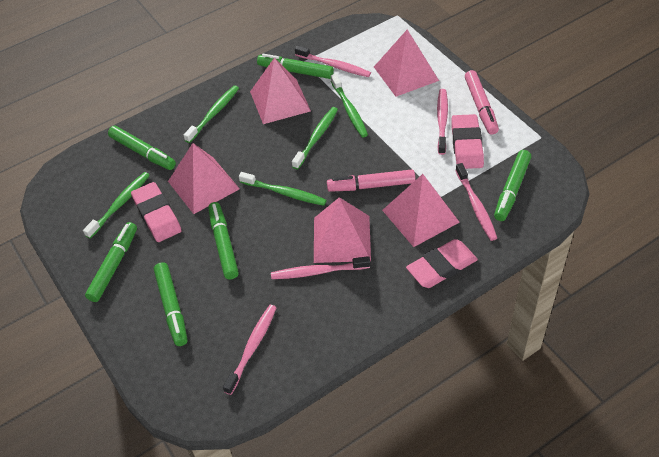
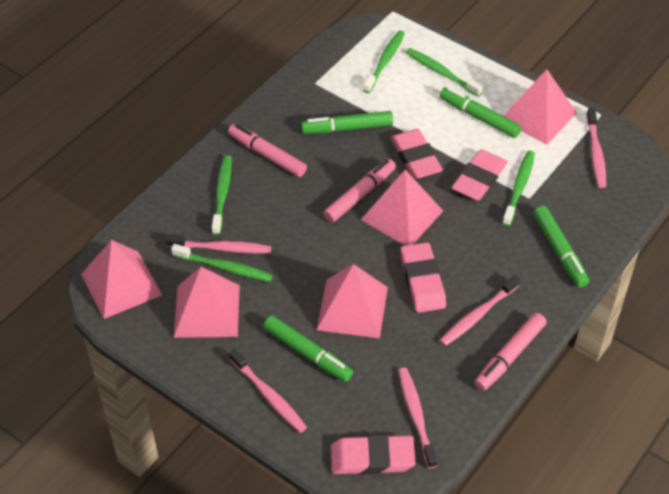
green marker: 6 -> 4
pink eraser: 3 -> 4
pink marker: 2 -> 3

